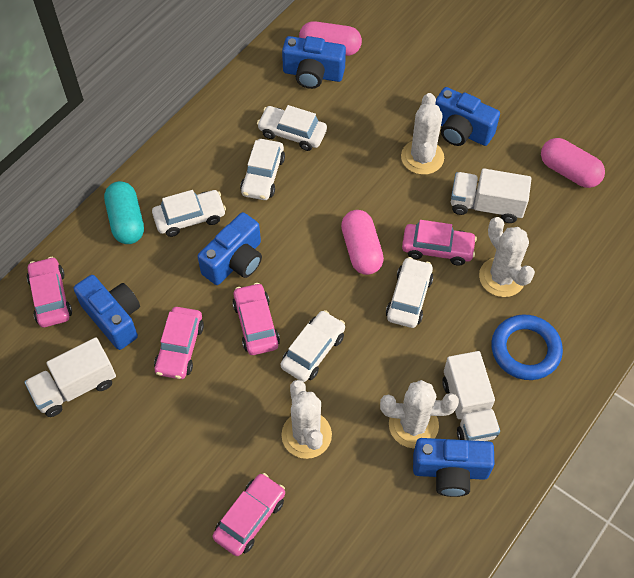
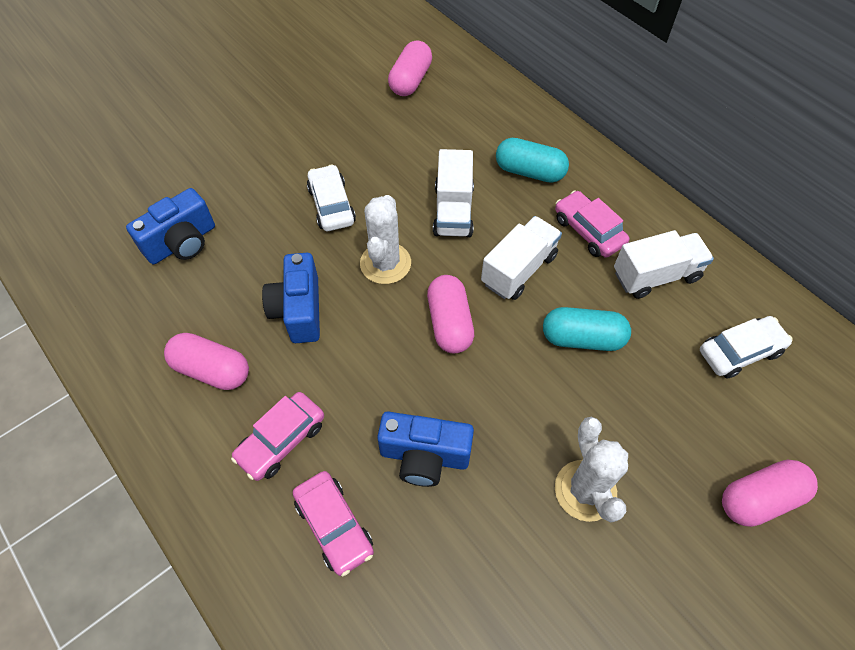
blue camera: 5 -> 3
blue ring: 1 -> 0
pink capsule: 3 -> 4
pink car: 5 -> 3
turquoise capsule: 1 -> 2
white cactus: 4 -> 2
white car: 5 -> 2

